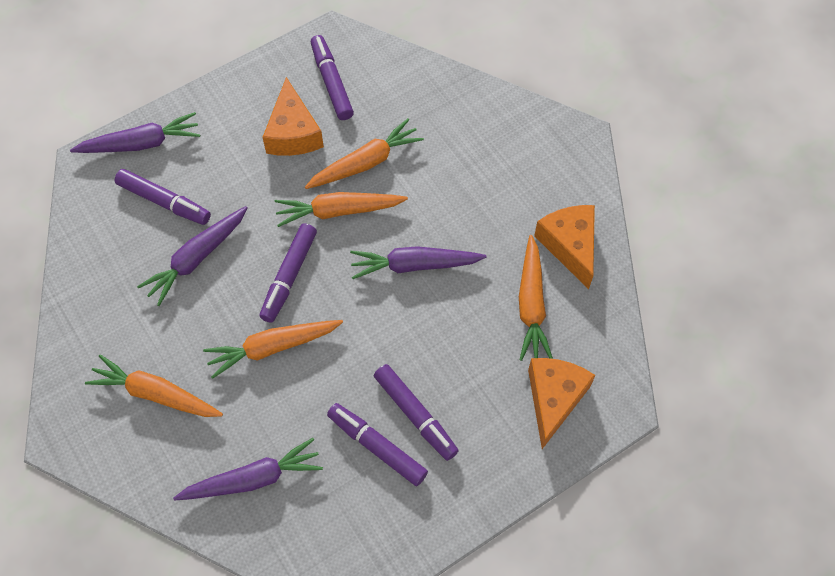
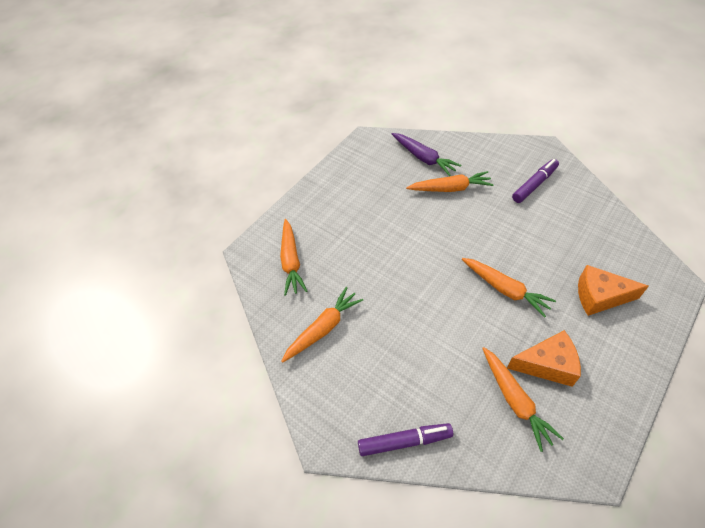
orange cheese: 3 -> 2
purple carrot: 4 -> 1
purple marker: 5 -> 2

